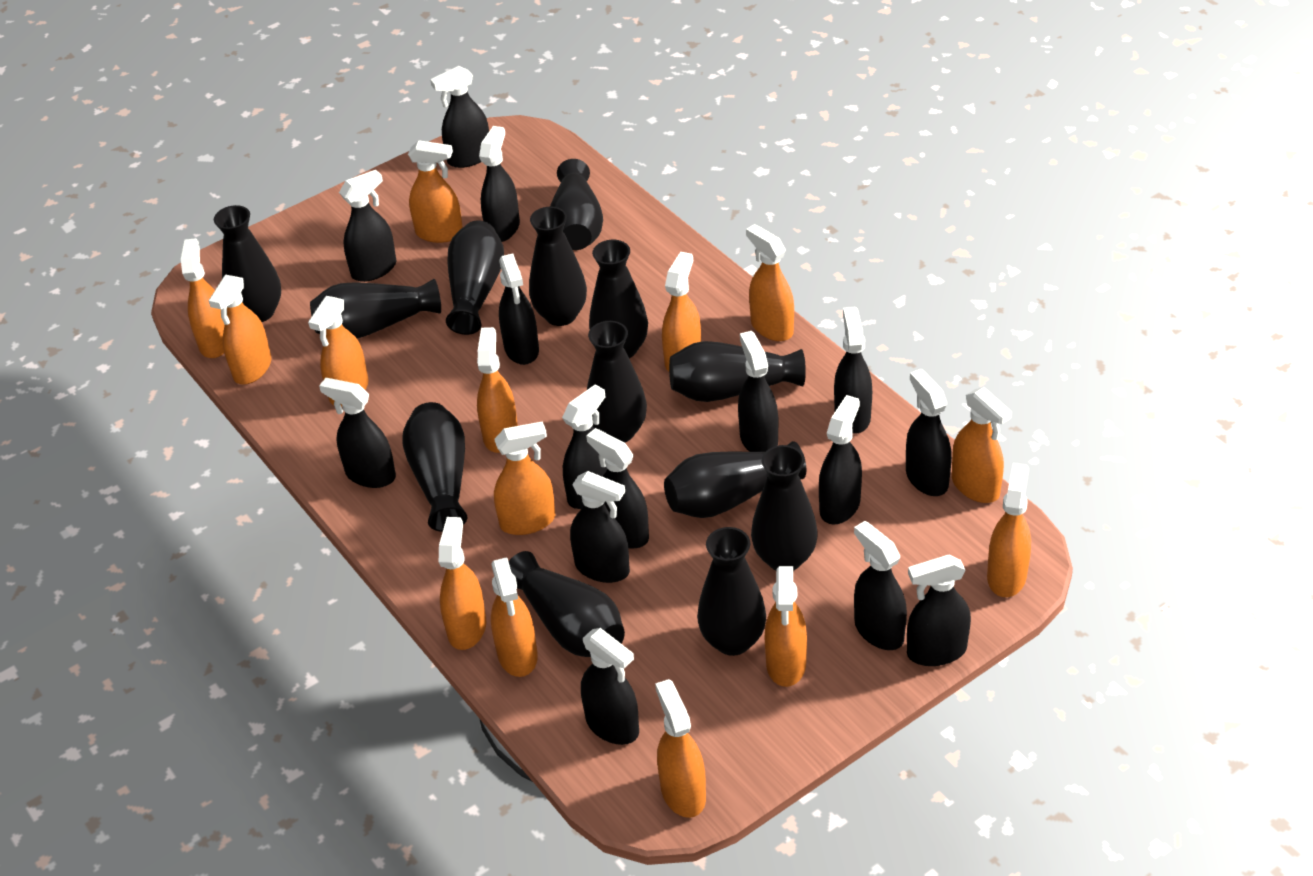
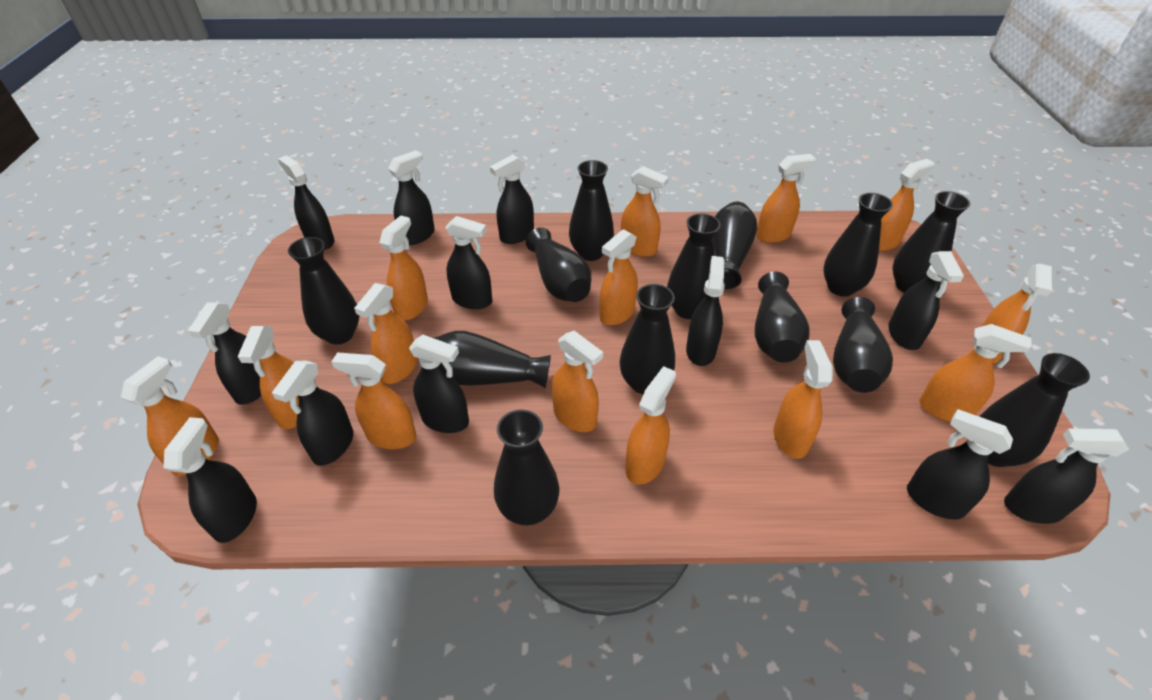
black spray bottle: 15 -> 12

